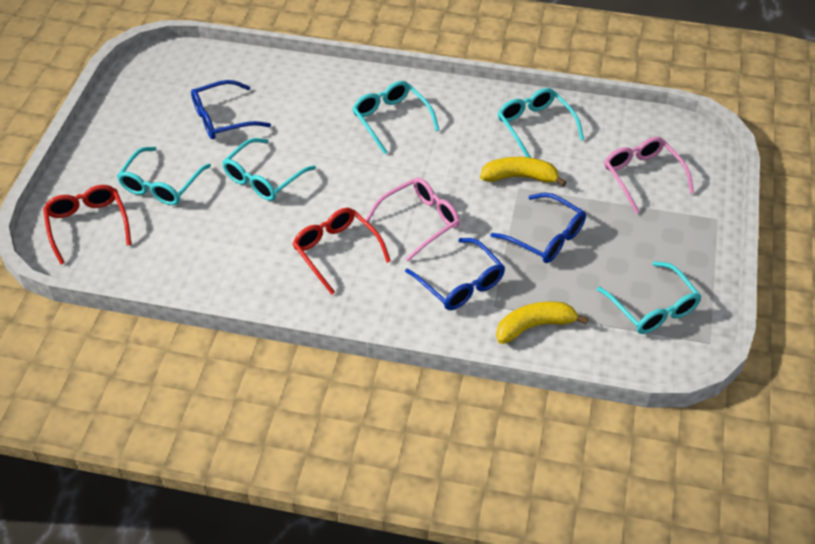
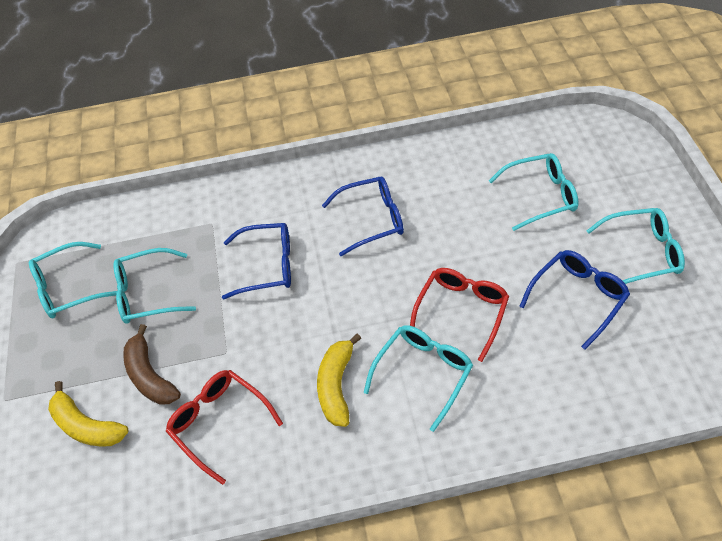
brown banana: 0 -> 1
pink glasses: 2 -> 0

